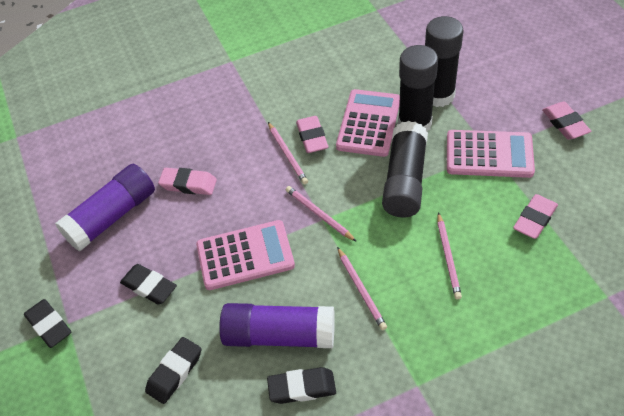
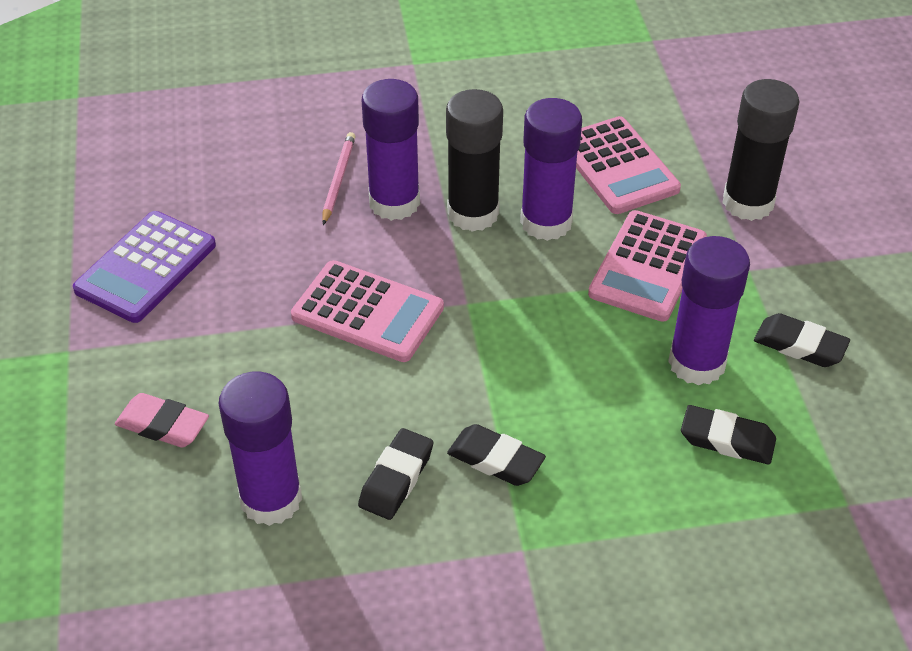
black glue stick: 3 -> 2
pink eraser: 4 -> 1
pink pencil: 4 -> 1
purple calculator: 0 -> 1
purple glue stick: 2 -> 4

